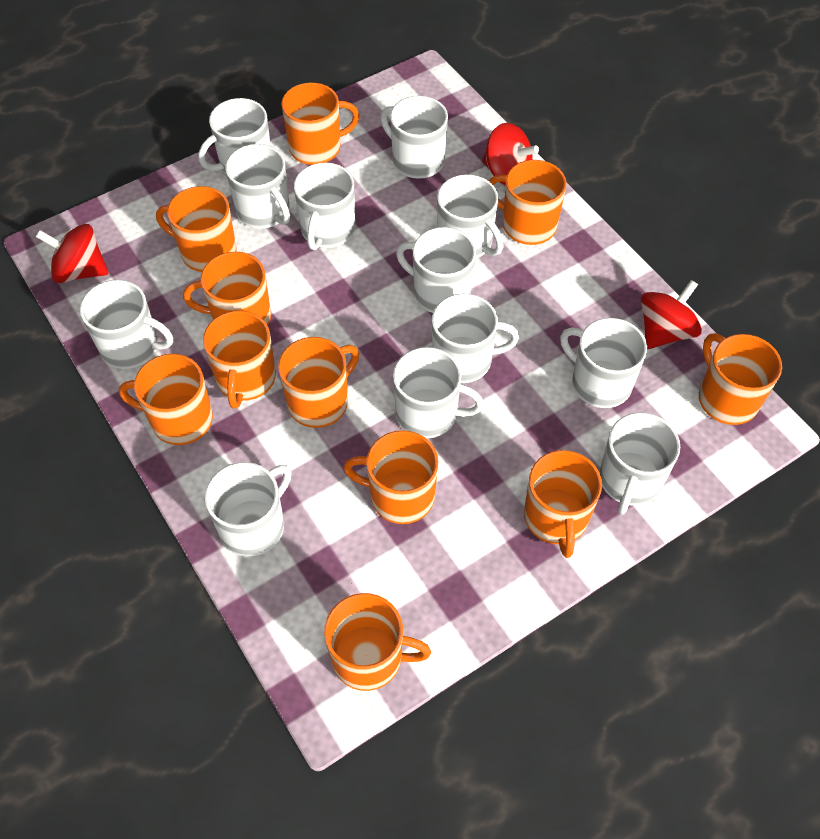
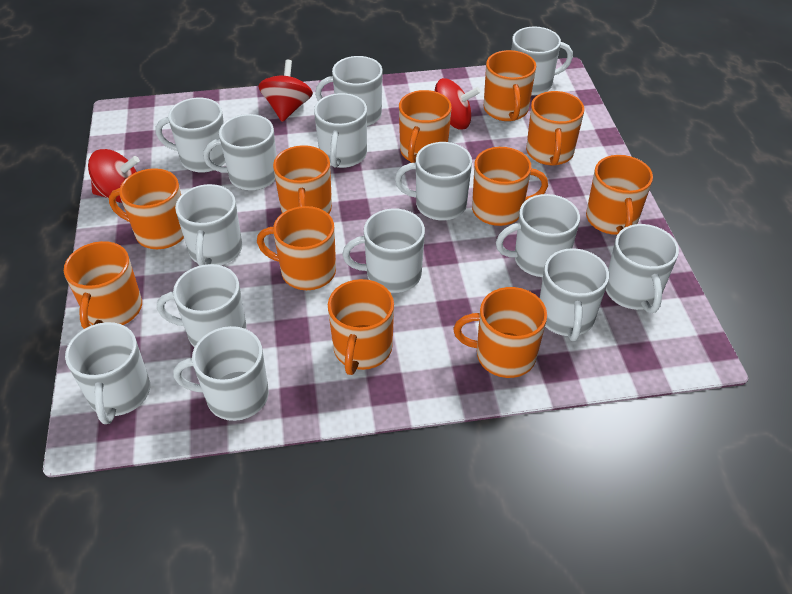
white mug: 12 -> 14

